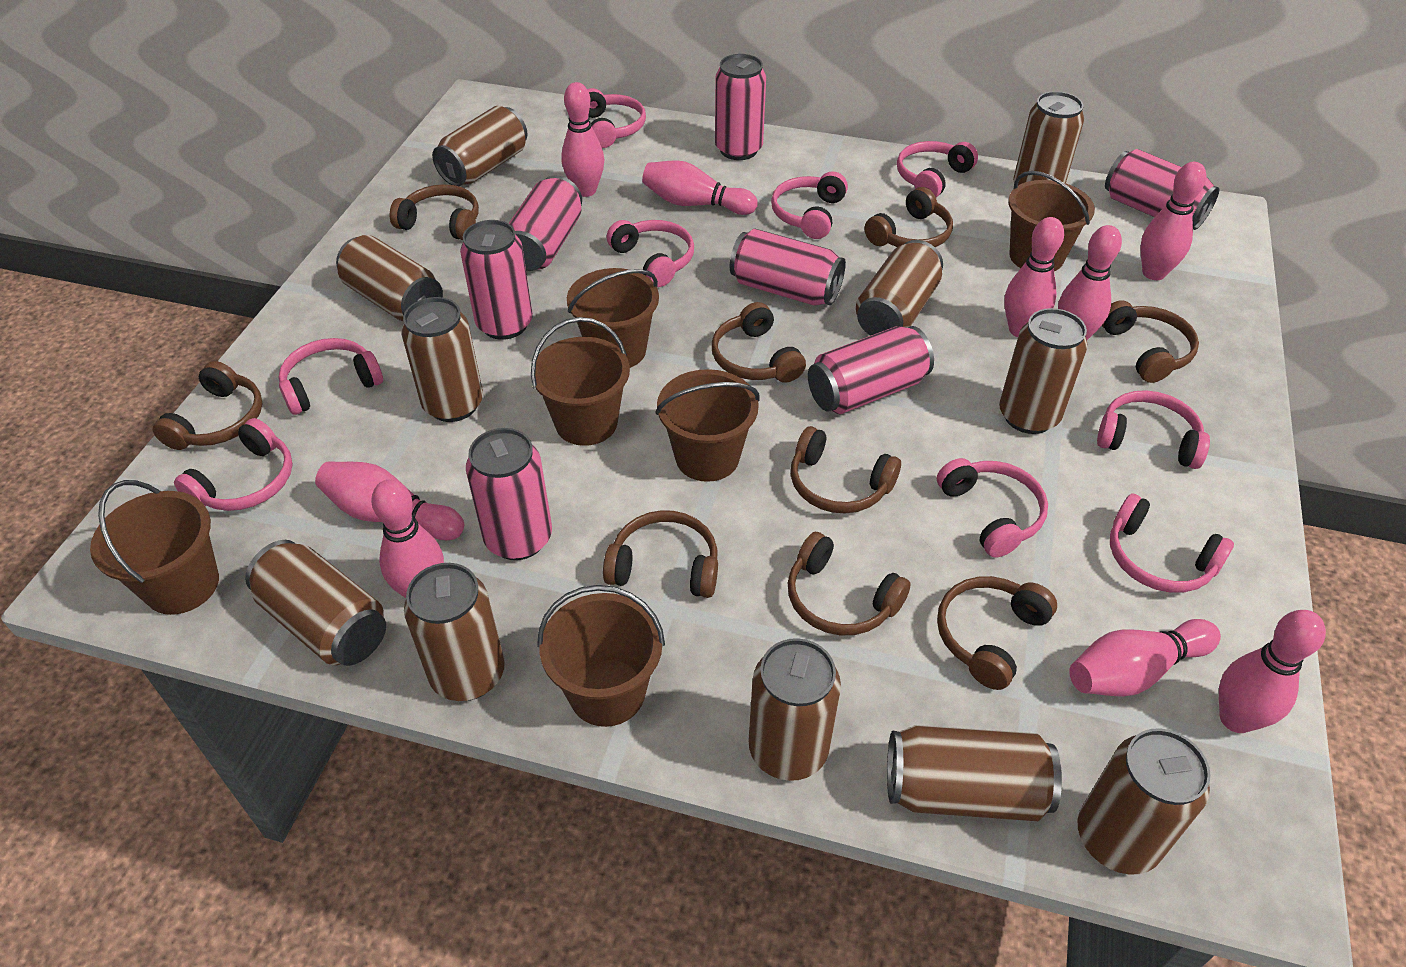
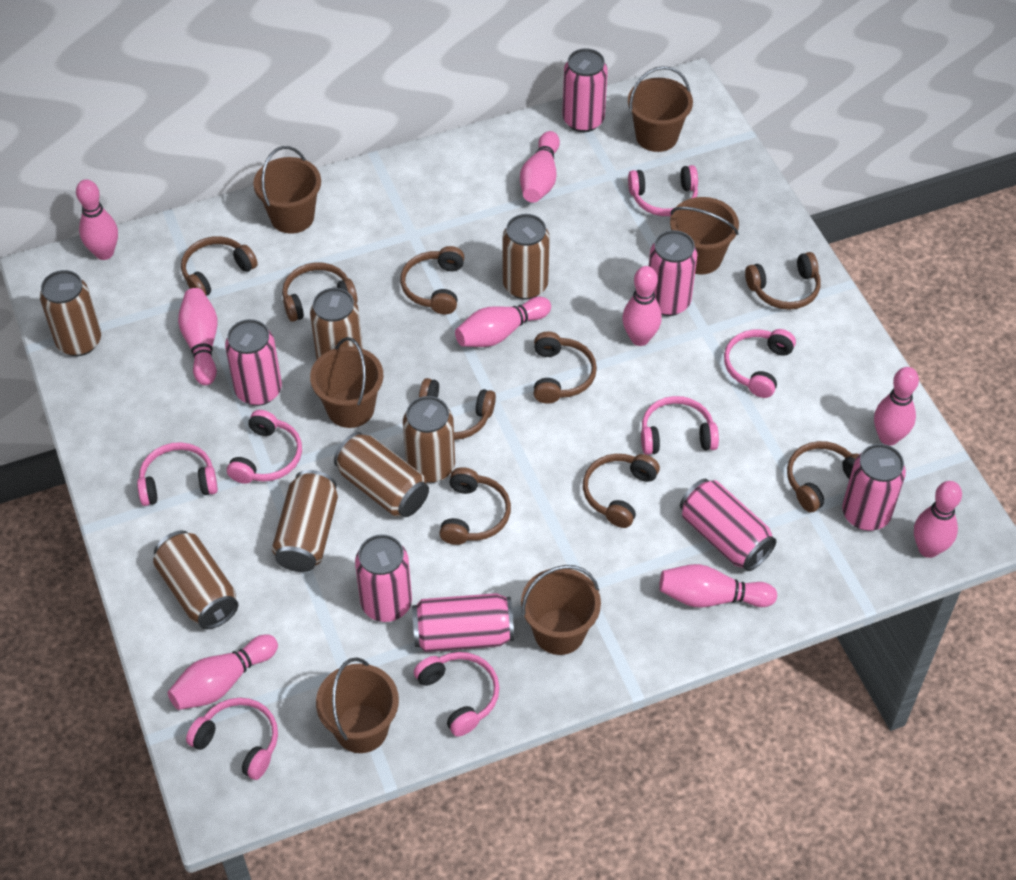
brown can: 11 -> 7
pink headphones: 9 -> 7

